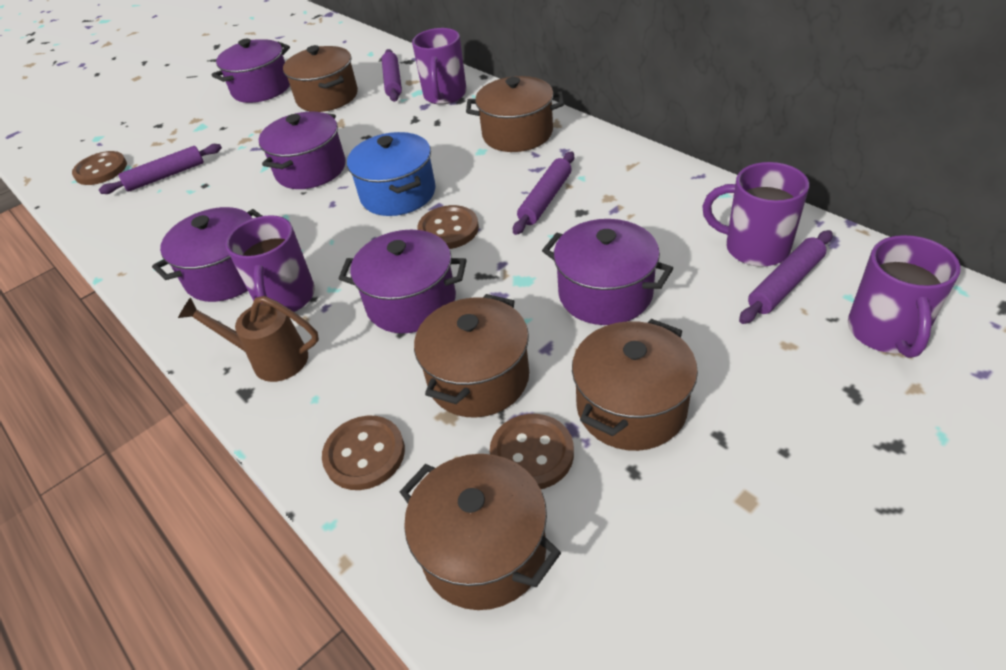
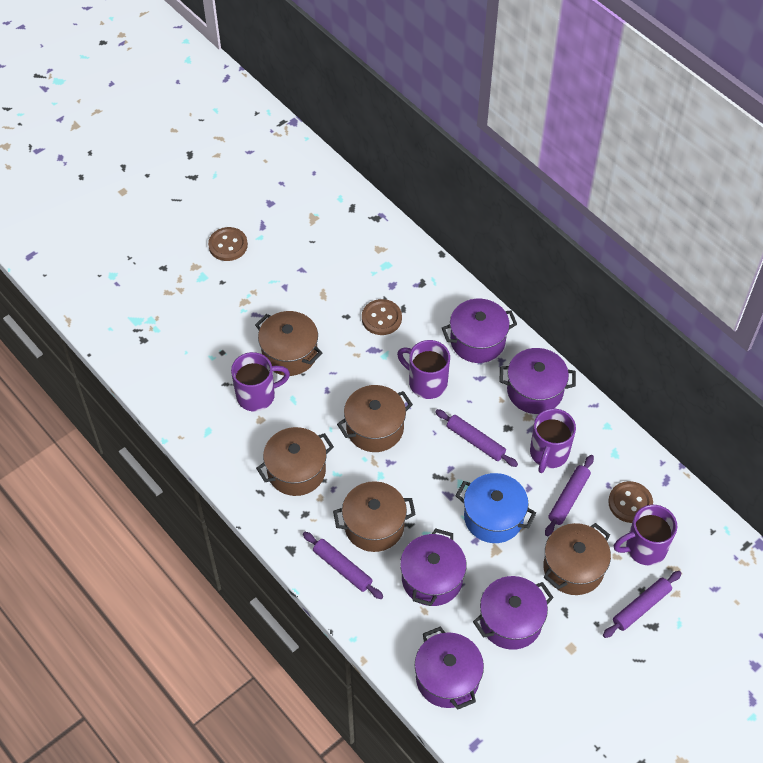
brown button: 4 -> 3
brown watering can: 1 -> 0

